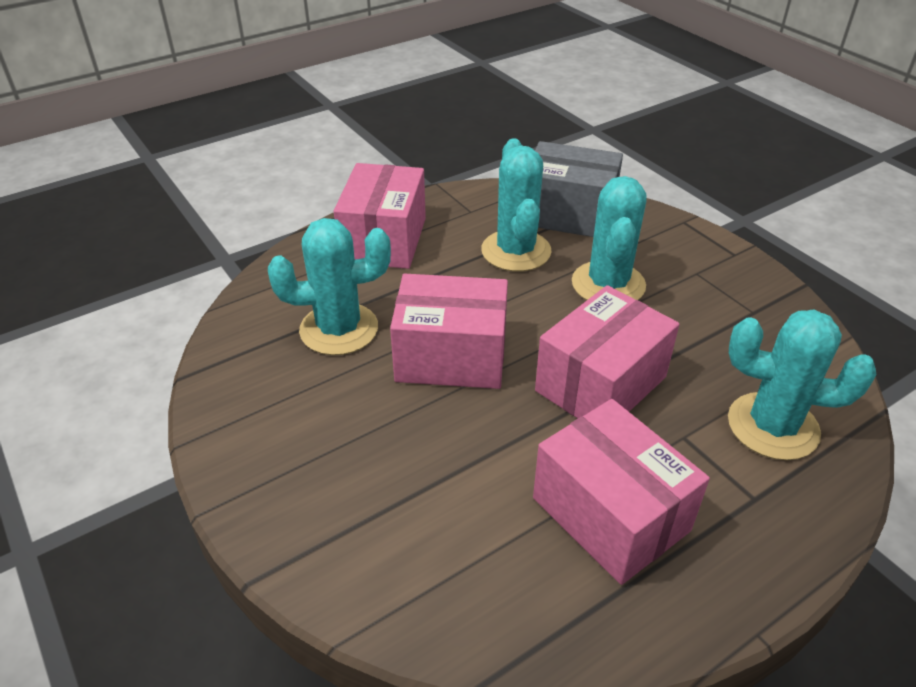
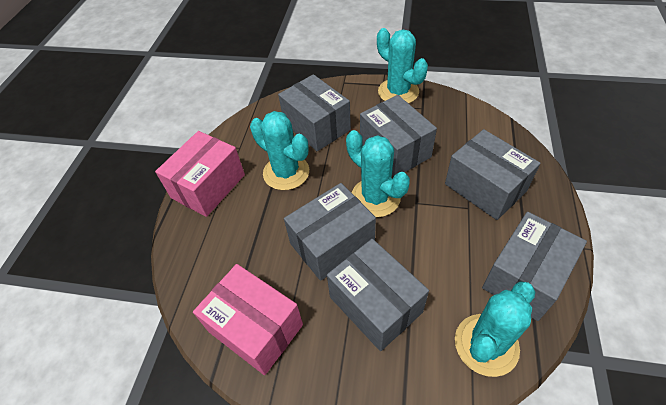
grey box: 1 -> 6
pink box: 4 -> 2

